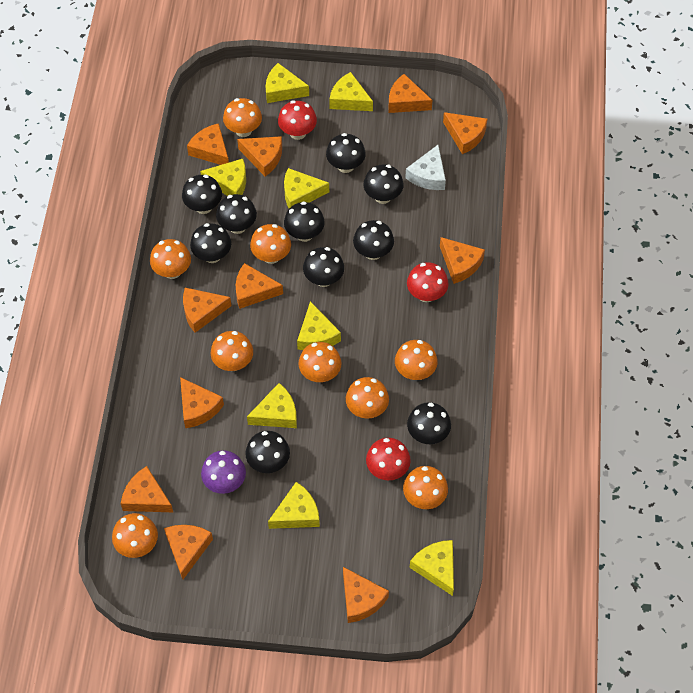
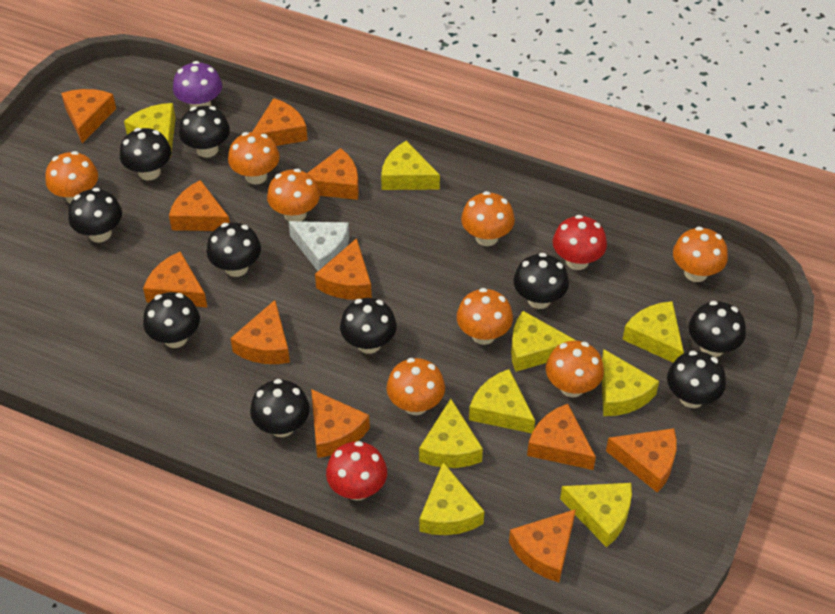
orange mushroom: 9 -> 8
red mushroom: 3 -> 2
yellow cheese: 8 -> 9

